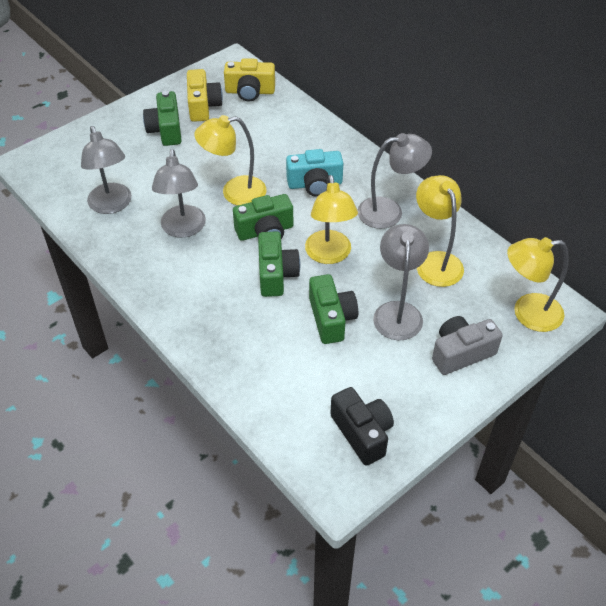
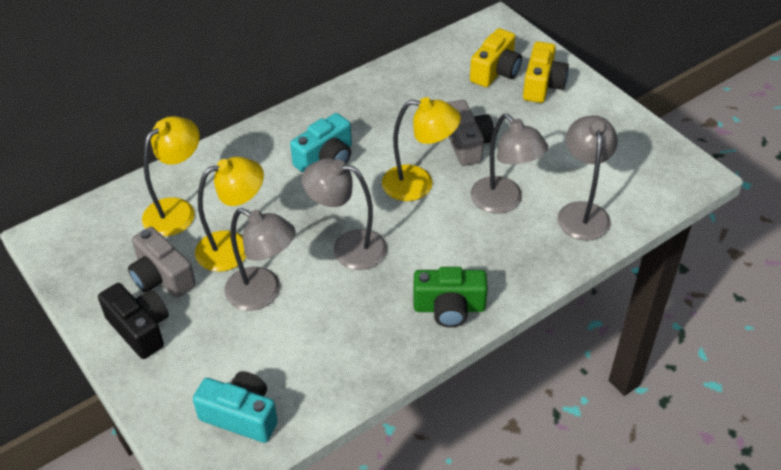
green camera: 4 -> 1
grey camera: 1 -> 2
turquoise camera: 1 -> 2
yellow lamp: 4 -> 3

